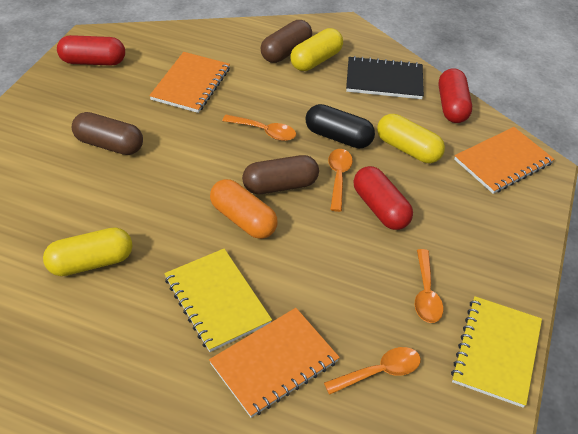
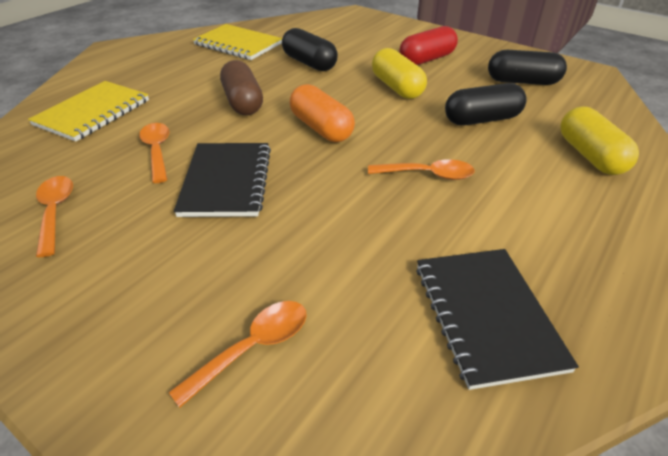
black capsule: 1 -> 3
black notebook: 1 -> 2
brown capsule: 3 -> 1
orange notebook: 3 -> 0
red capsule: 3 -> 1
yellow capsule: 3 -> 2

